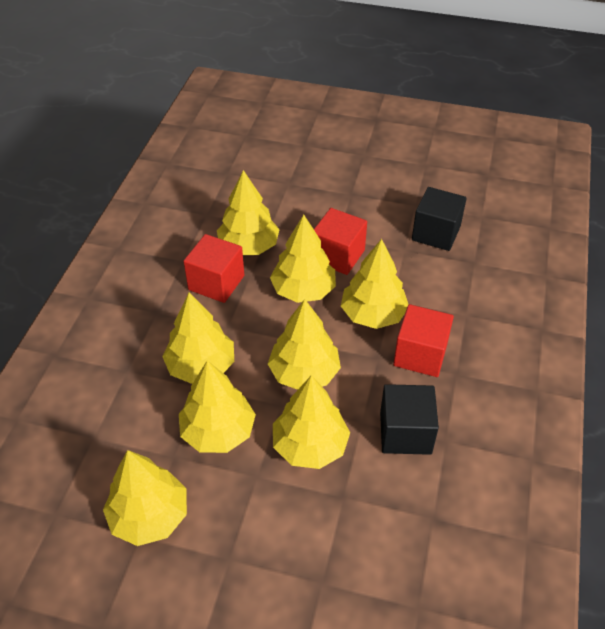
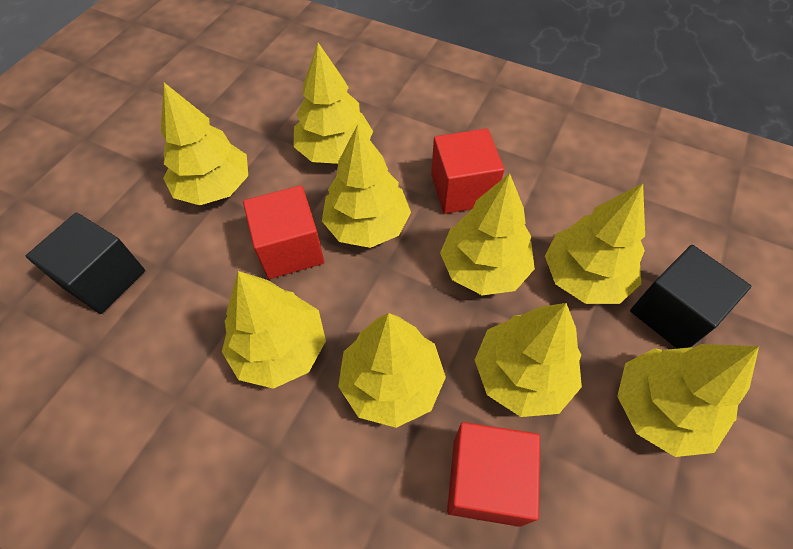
yellow tree: 8 -> 9

